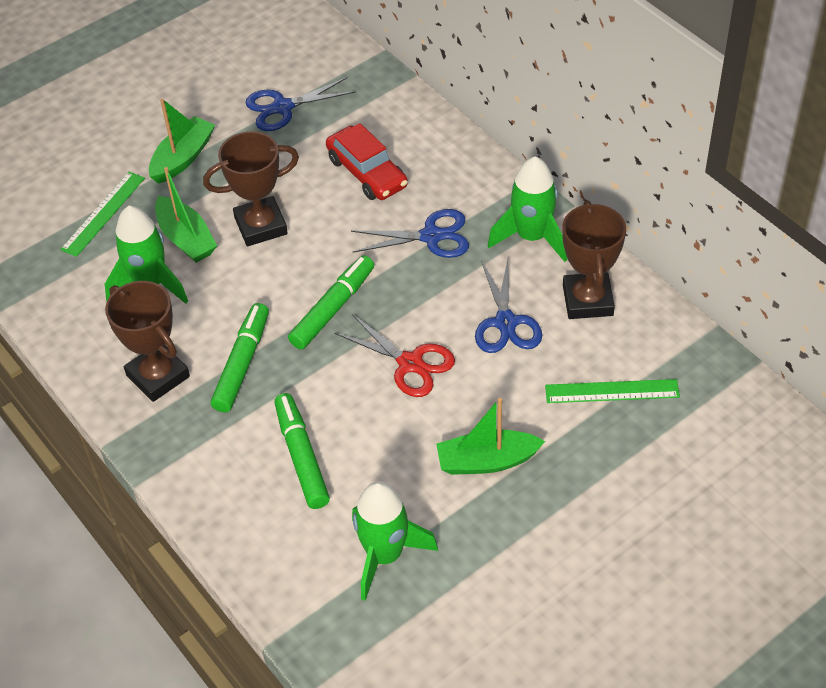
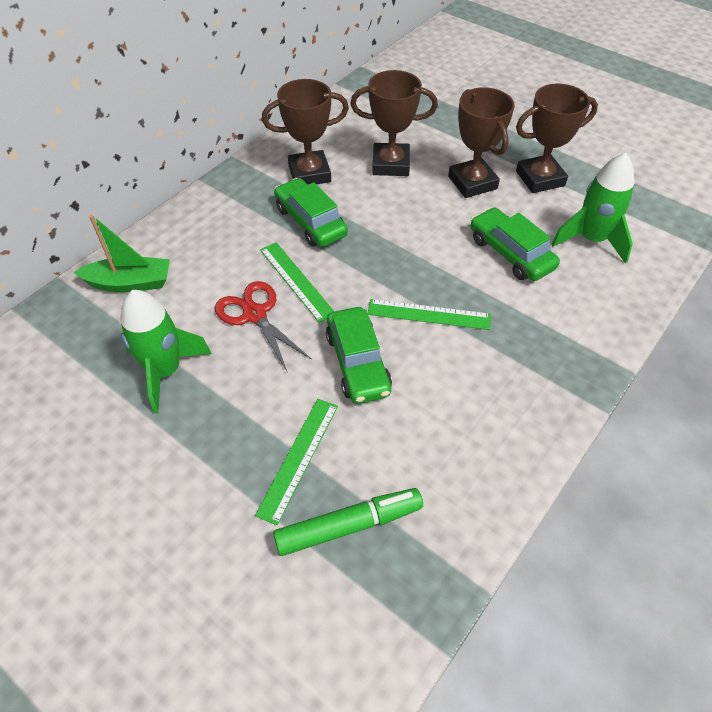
blue scissors: 3 -> 0
brown trophy: 3 -> 4
green boat: 3 -> 1
green car: 0 -> 3
green marker: 3 -> 1
green rocket: 3 -> 2
green ruler: 2 -> 3
red car: 1 -> 0

